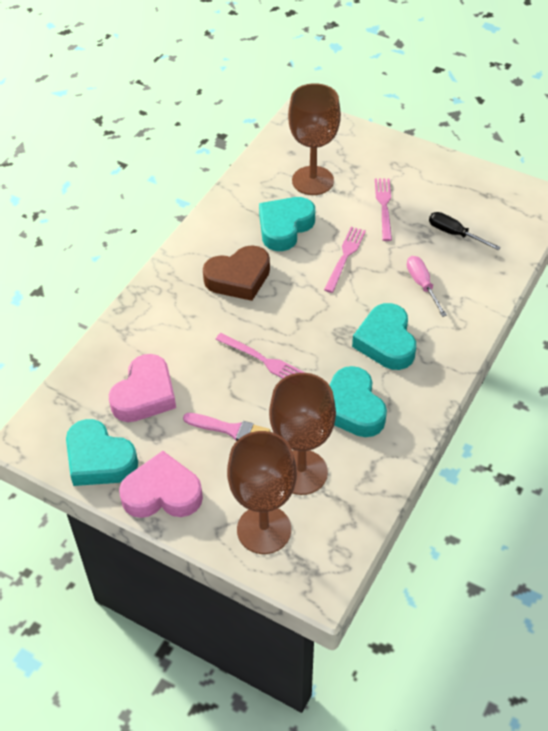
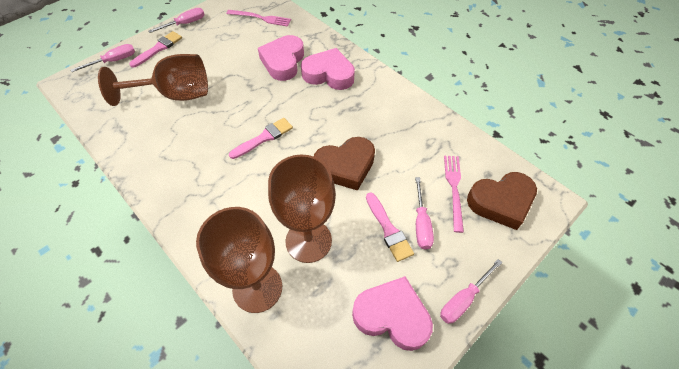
black screwdriver: 1 -> 0
brown heart: 1 -> 2
pink brush: 1 -> 3
pink fork: 3 -> 2
pink heart: 2 -> 3
pink screwdriver: 1 -> 4
turquoise heart: 4 -> 0

